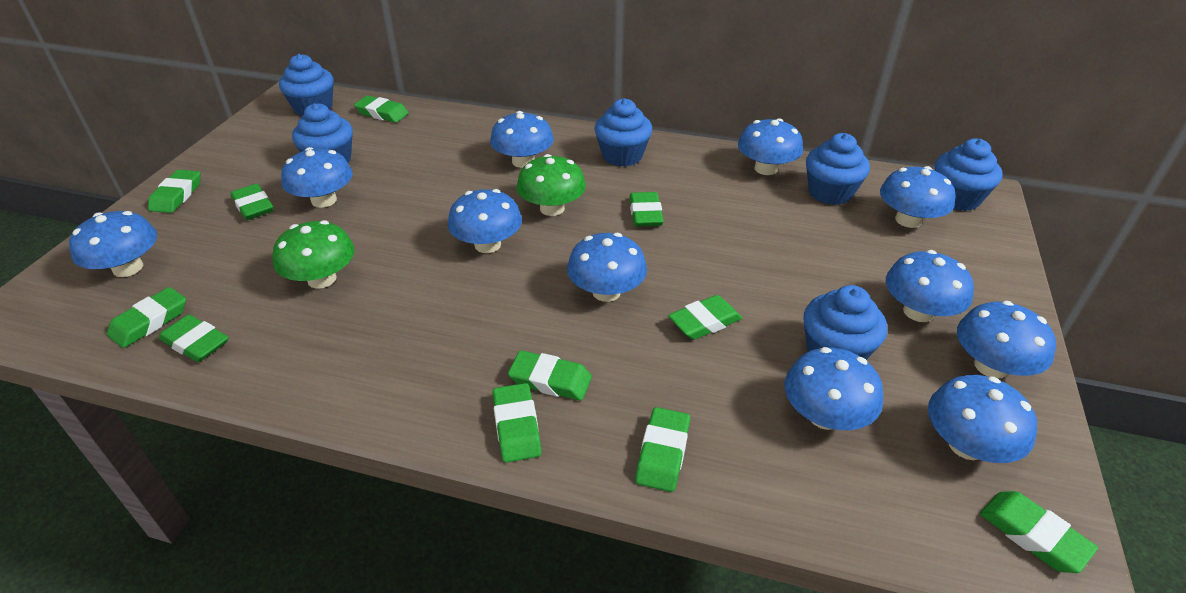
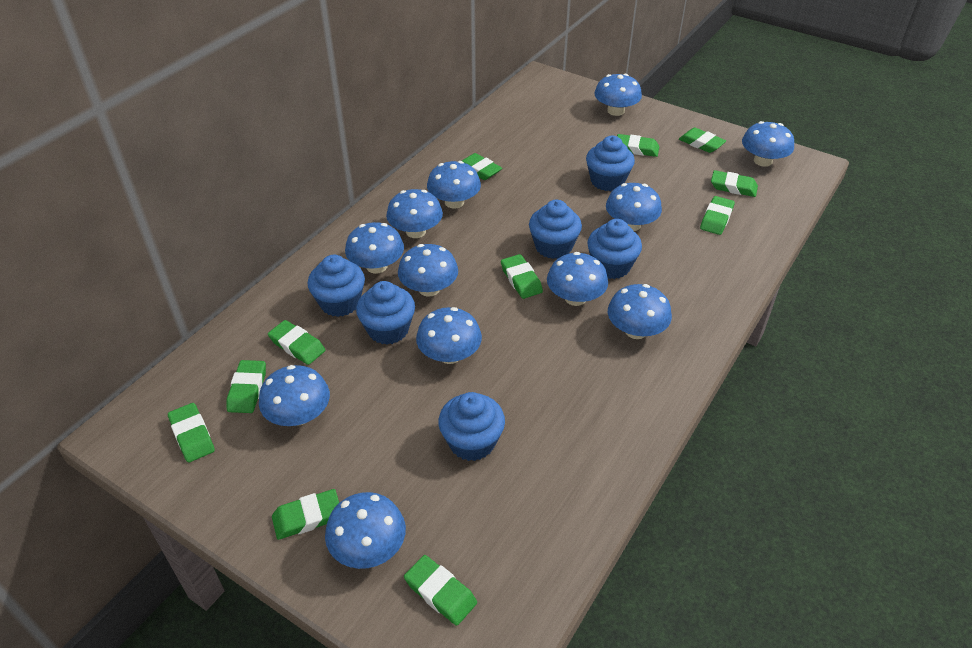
blue mushroom: 11 -> 12
green mushroom: 2 -> 0

